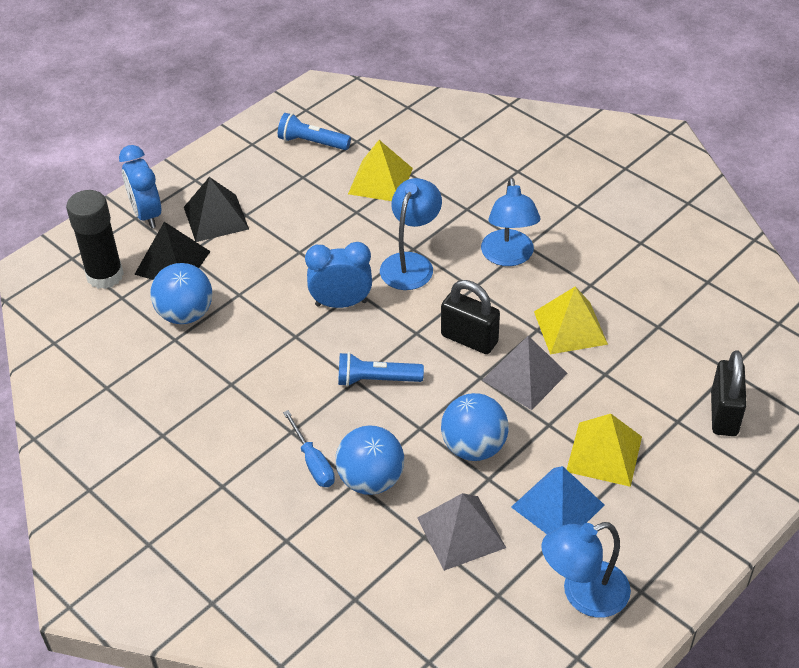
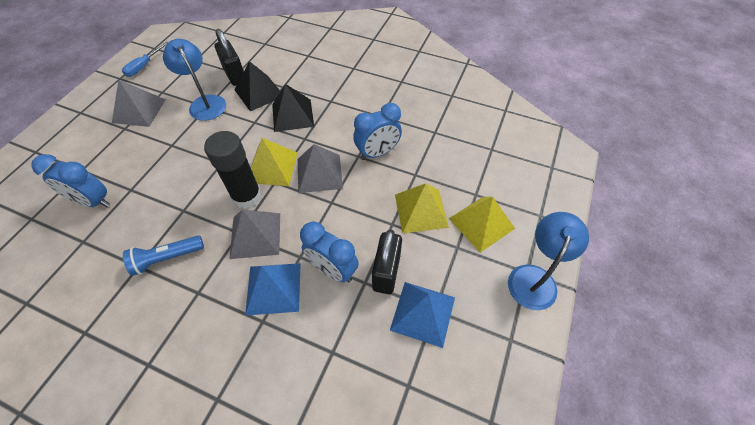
blue ball: 3 -> 0
blue clock: 2 -> 3
blue flashlight: 2 -> 1
blue lamp: 3 -> 2
blue pyramid: 1 -> 2
grey pyramid: 2 -> 3

